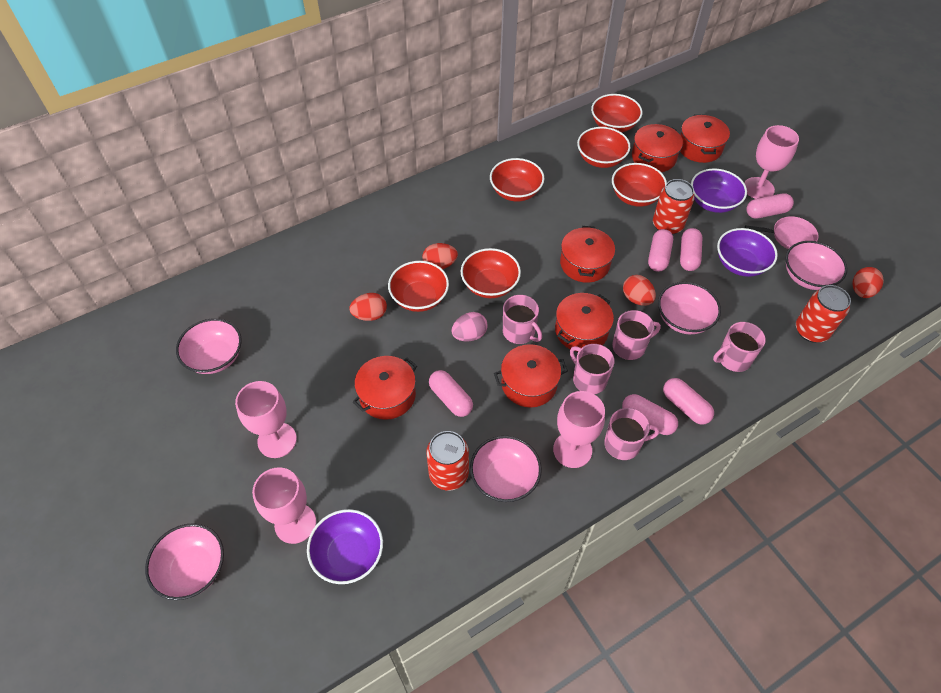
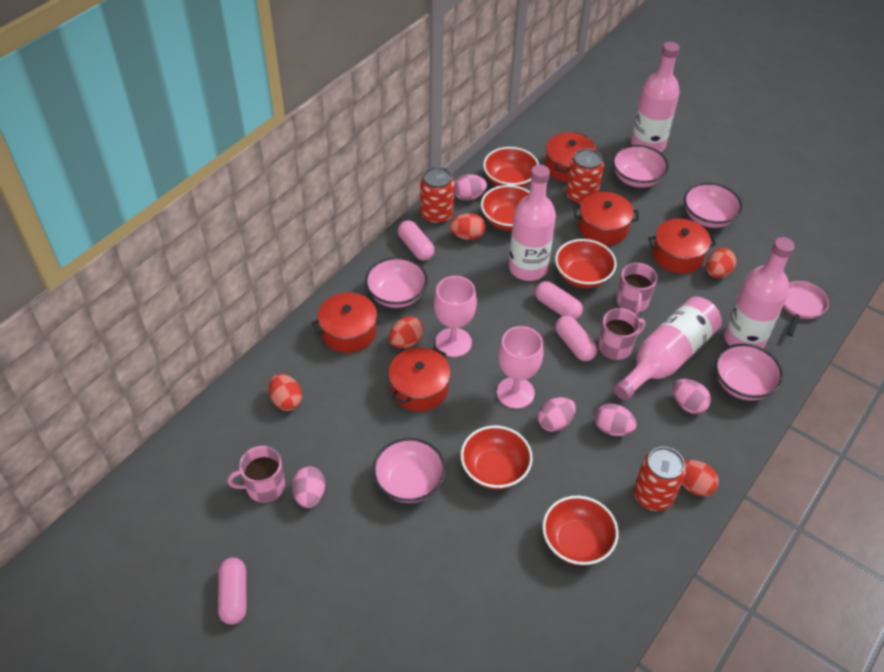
pink bottle: 0 -> 4
pink capsule: 6 -> 4
pink egg: 1 -> 5
pink goblet: 4 -> 2
pink mug: 5 -> 3
purple bowl: 3 -> 0
red bowl: 6 -> 5
red egg: 4 -> 5
red pot: 6 -> 5

